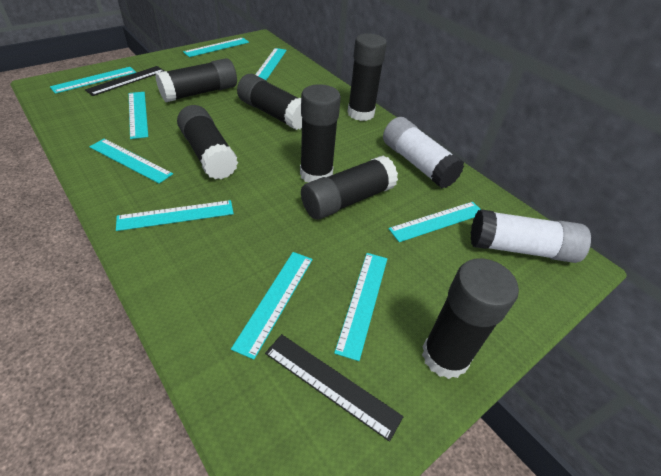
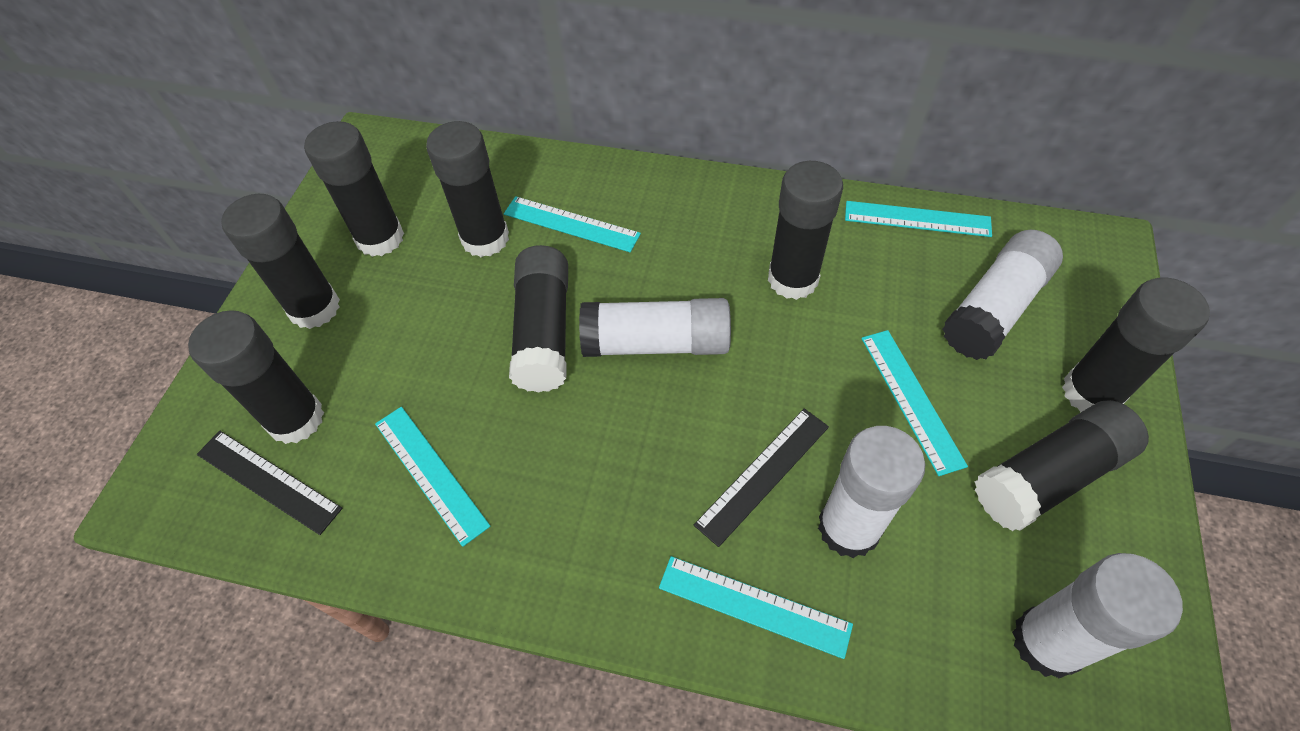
black glue stick: 7 -> 8
turquoise ruler: 9 -> 5
white glue stick: 2 -> 4

